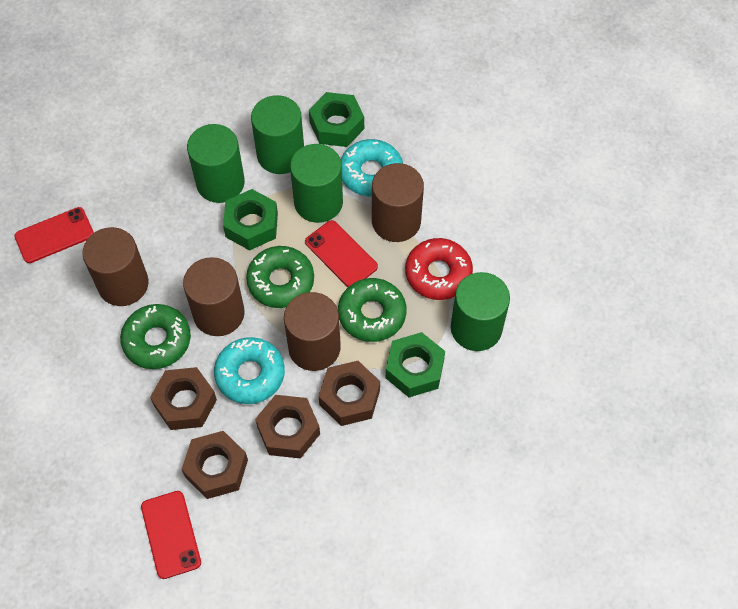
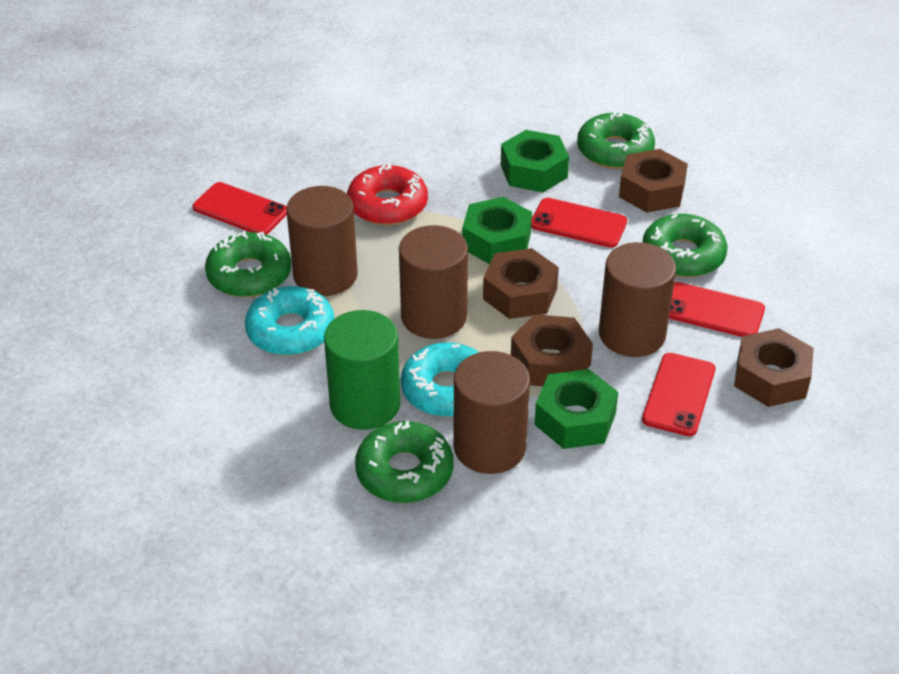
green cylinder: 4 -> 1
green donut: 3 -> 4
red phone: 3 -> 4

